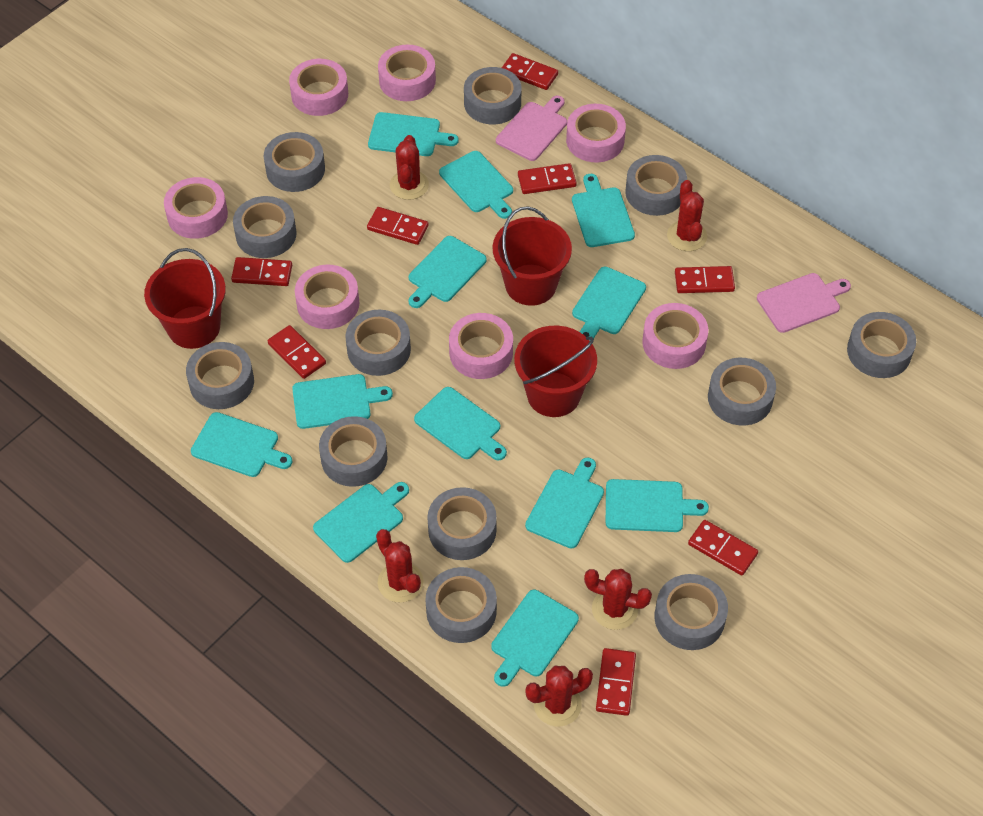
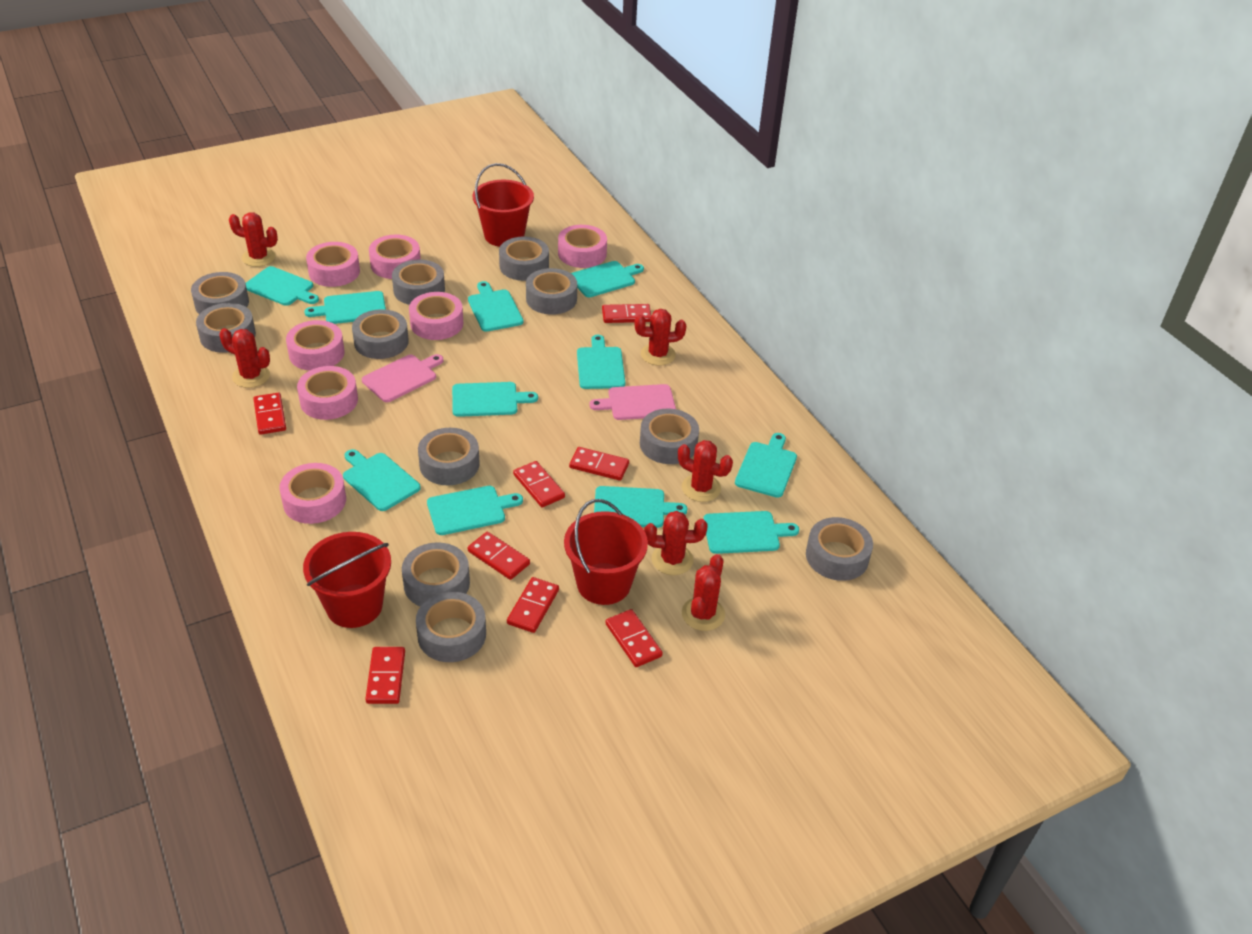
grey tape: 12 -> 11
red cactus: 5 -> 6
turquoise cutting board: 12 -> 11

